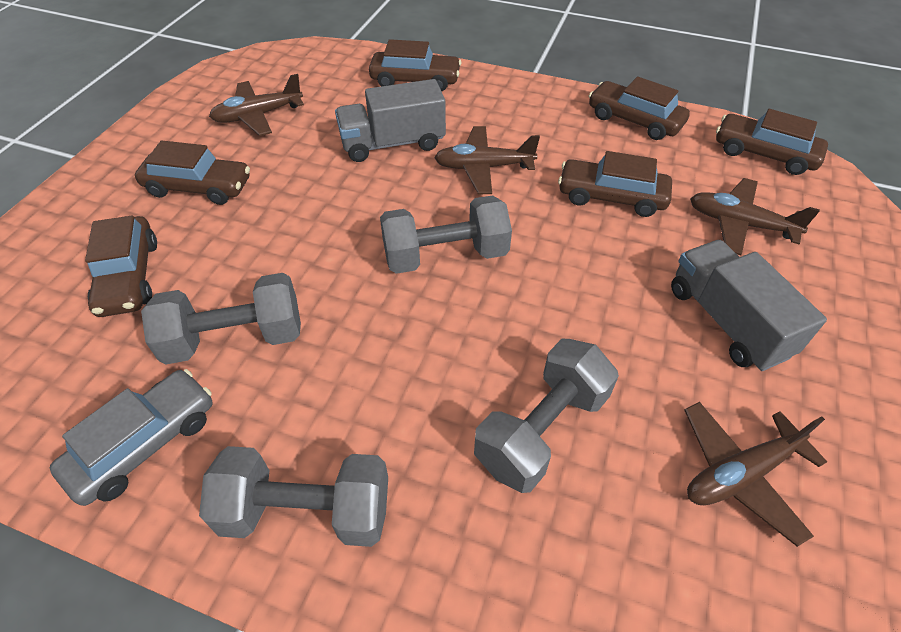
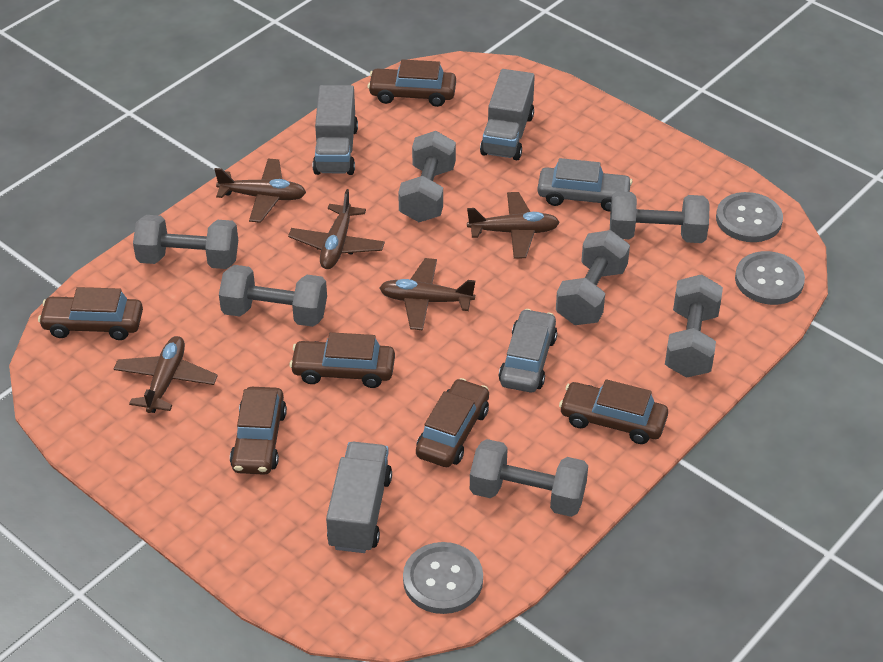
brown plane: 4 -> 5
grey button: 0 -> 3
grey car: 1 -> 2
grey dumbbell: 4 -> 7
grey truck: 2 -> 3

